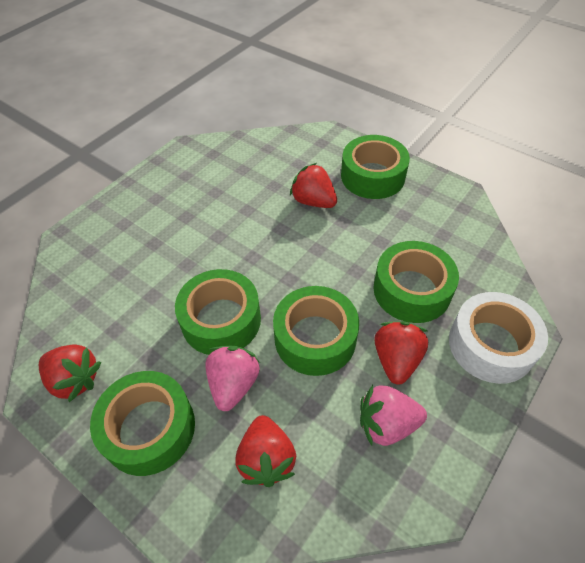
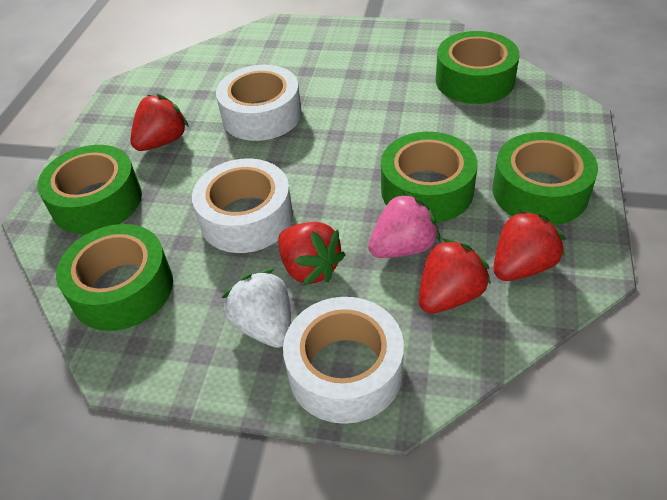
pink strawberry: 2 -> 1
white strawberry: 0 -> 1
white tape: 1 -> 3

